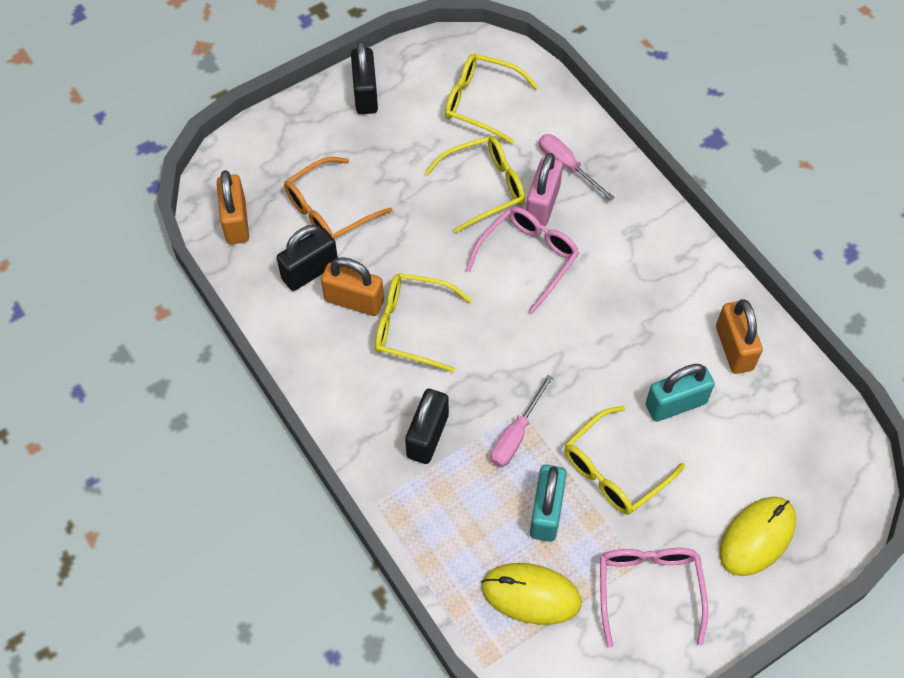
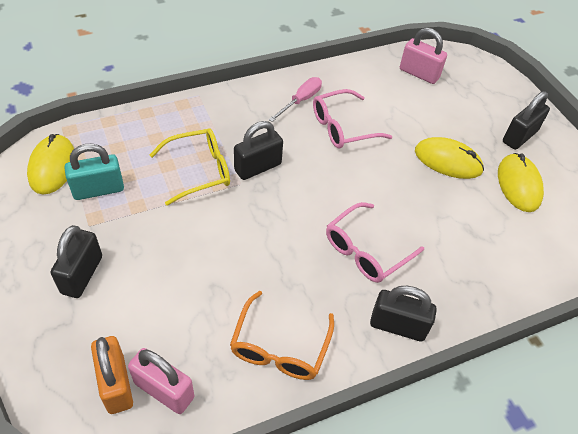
black padlock: 3 -> 4
orange padlock: 3 -> 1
pink padlock: 1 -> 2
pink screwdriver: 2 -> 1
turquoise padlock: 2 -> 1
yellow glasses: 4 -> 1
yellow mouse: 2 -> 3

